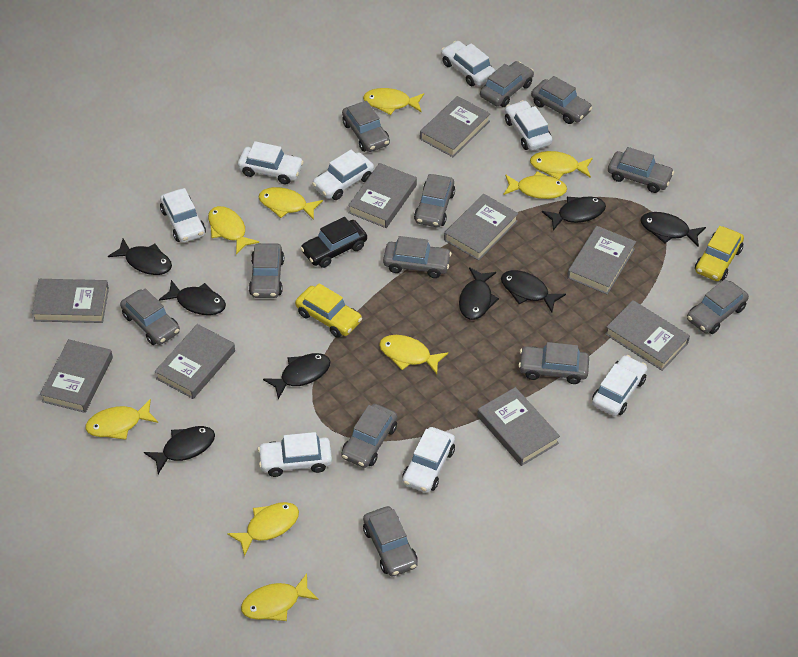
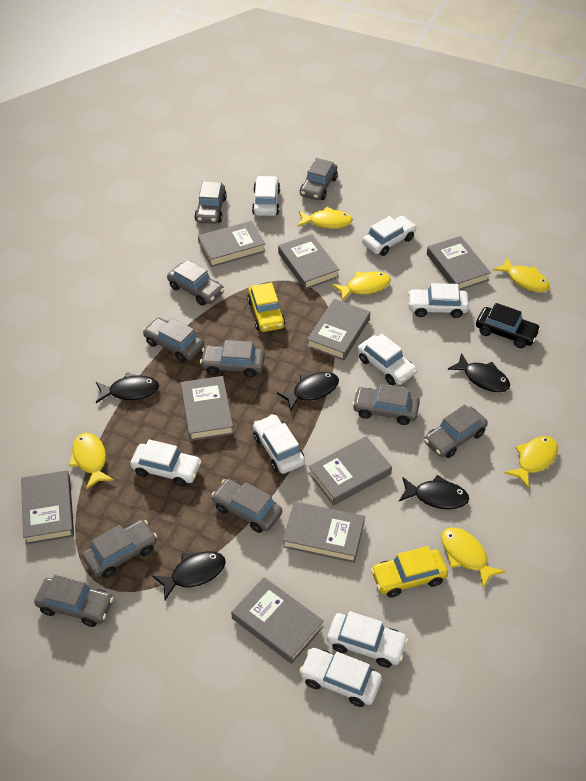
black fish: 8 -> 5
grey car: 12 -> 10
yellow fish: 9 -> 6

